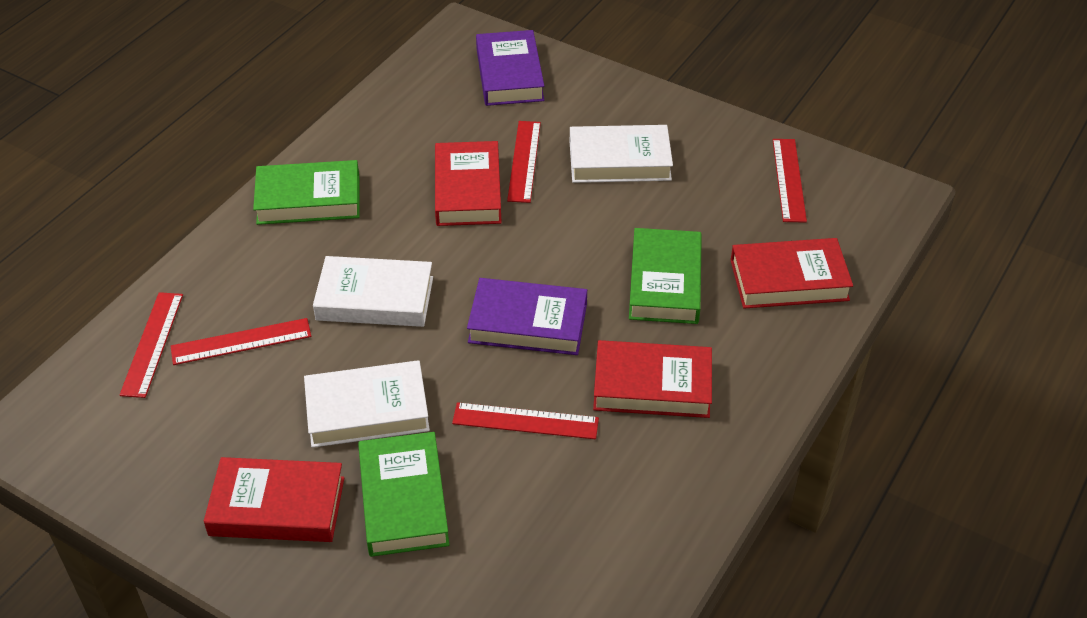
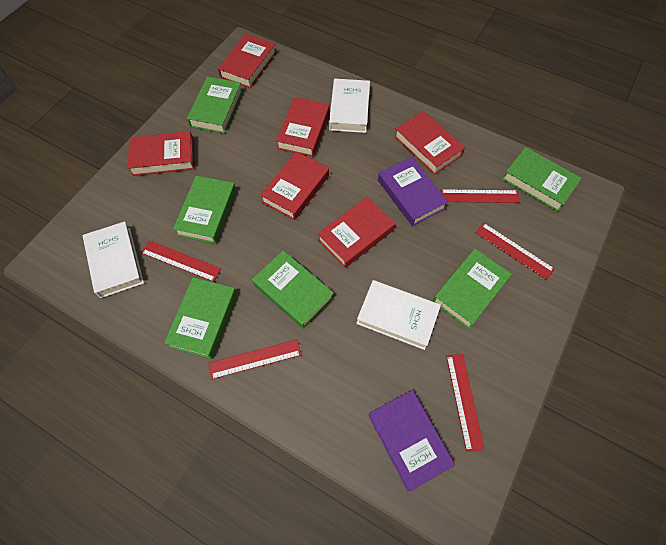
green book: 3 -> 6
red book: 4 -> 6

